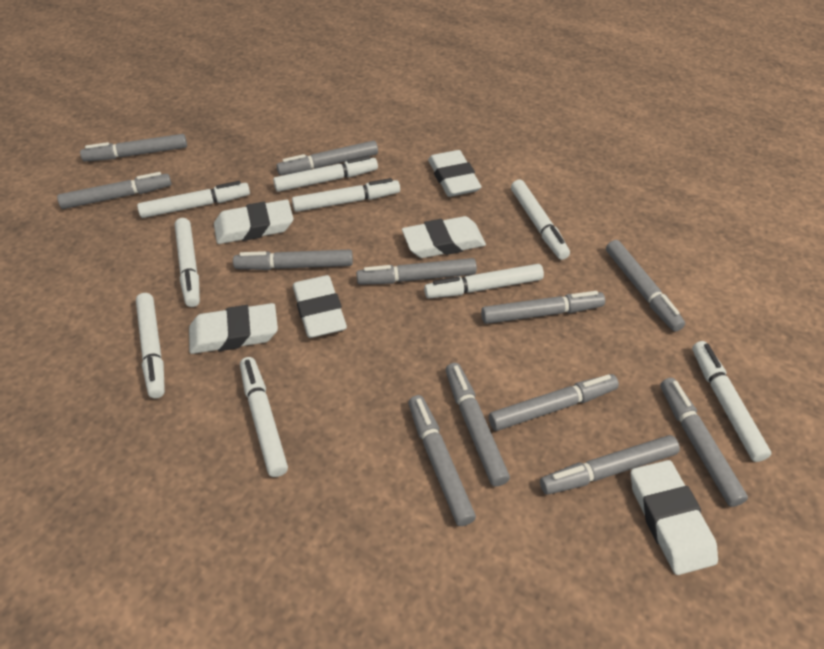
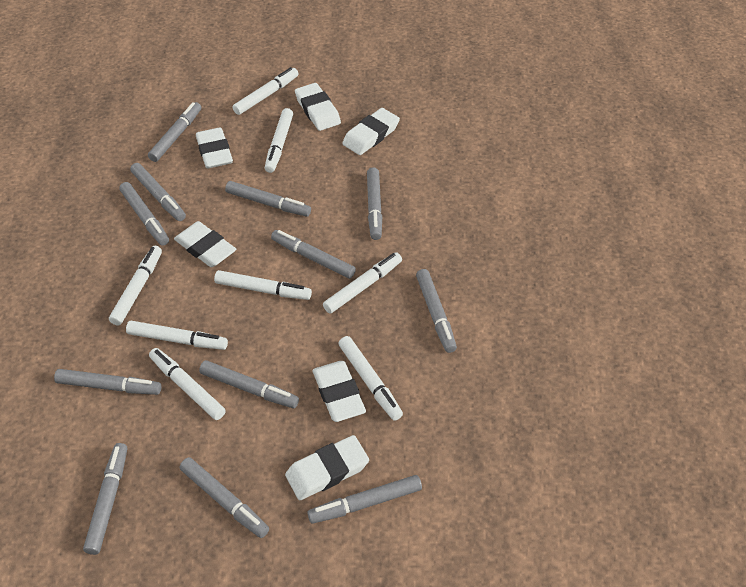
white marker: 9 -> 8

